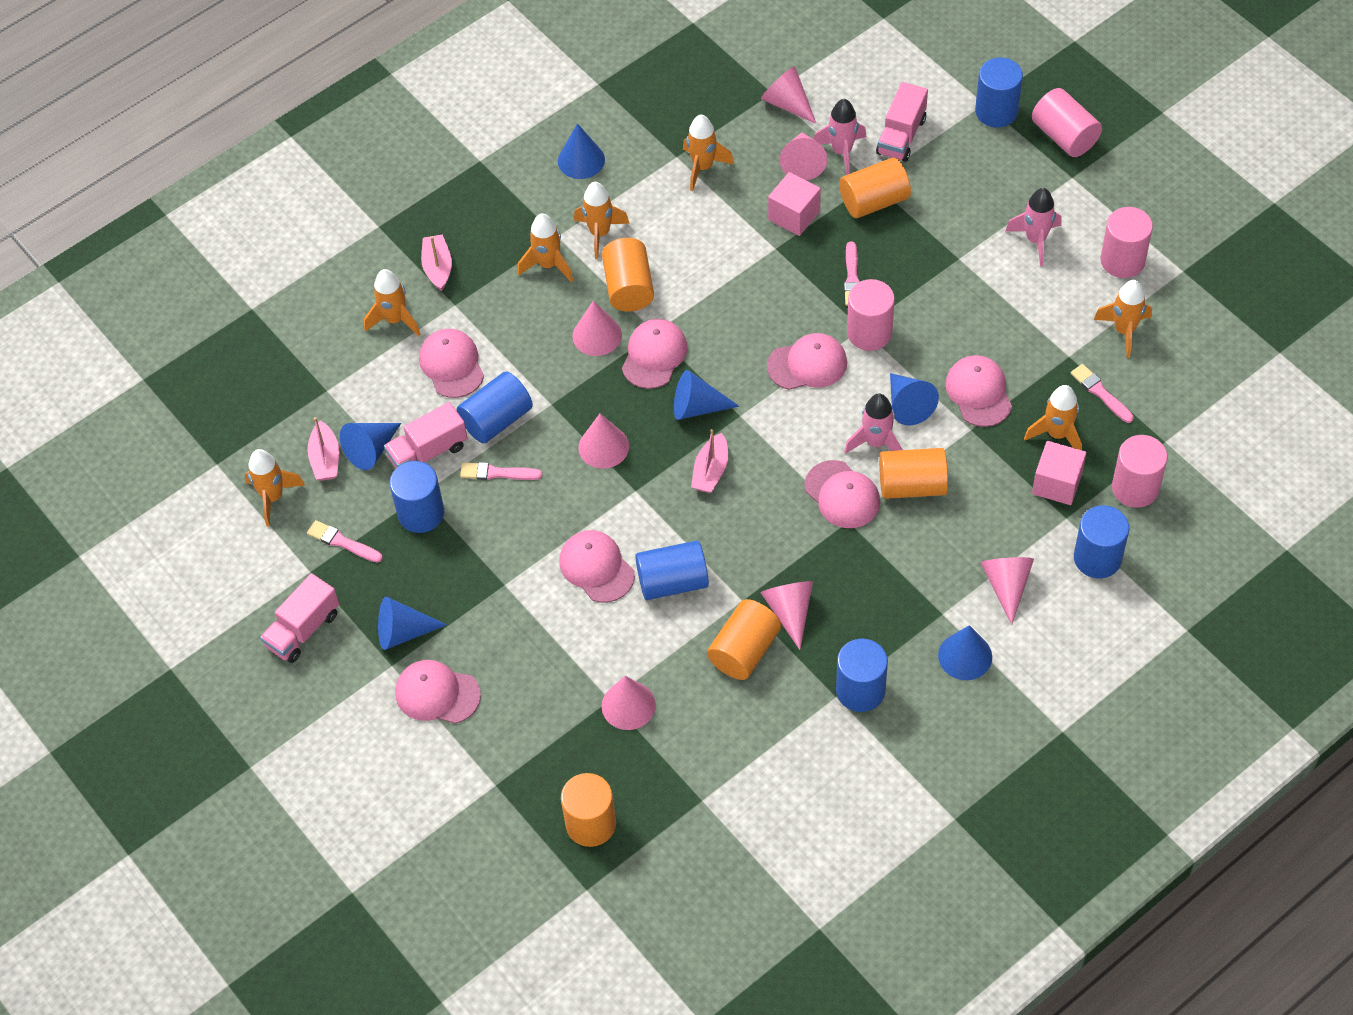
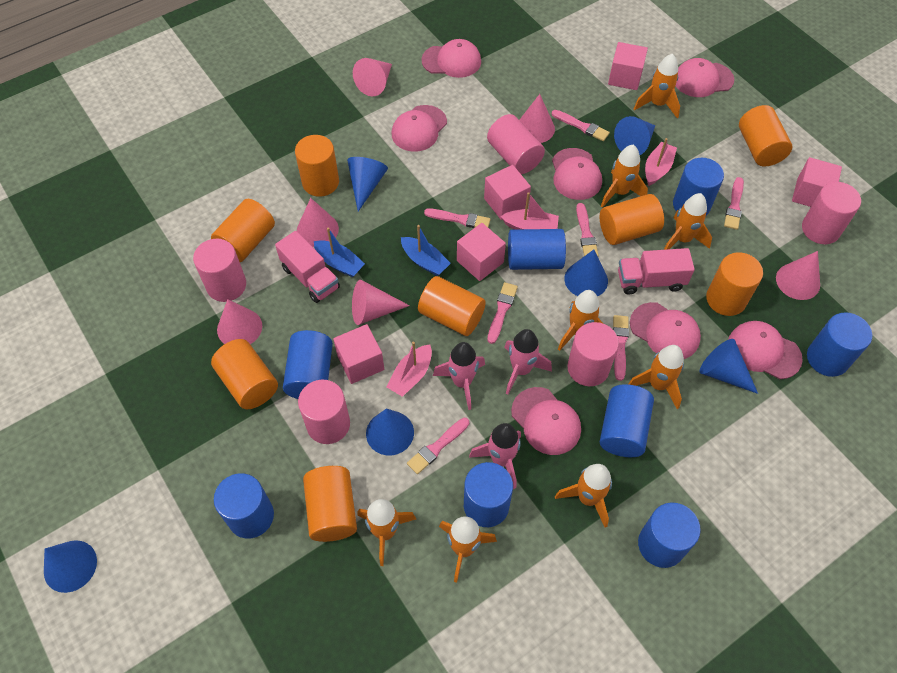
blue boat: 0 -> 2
blue cylinder: 6 -> 8
orange cylinder: 5 -> 8
orange rocket: 7 -> 8
pink brush: 4 -> 7
pink cone: 7 -> 6
pink cube: 2 -> 5
pink cylinder: 4 -> 5
pink truck: 3 -> 2

